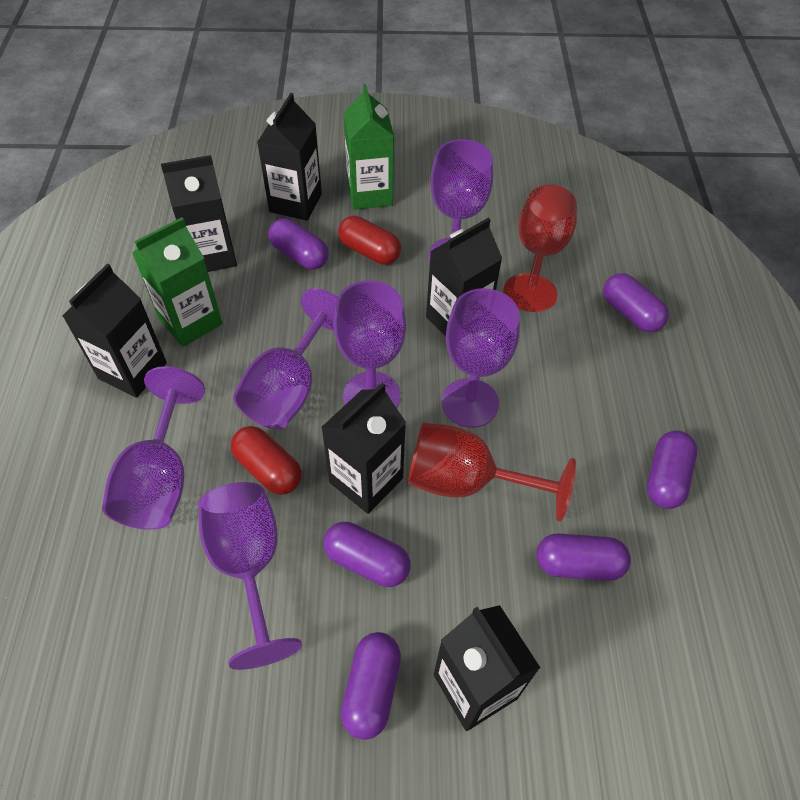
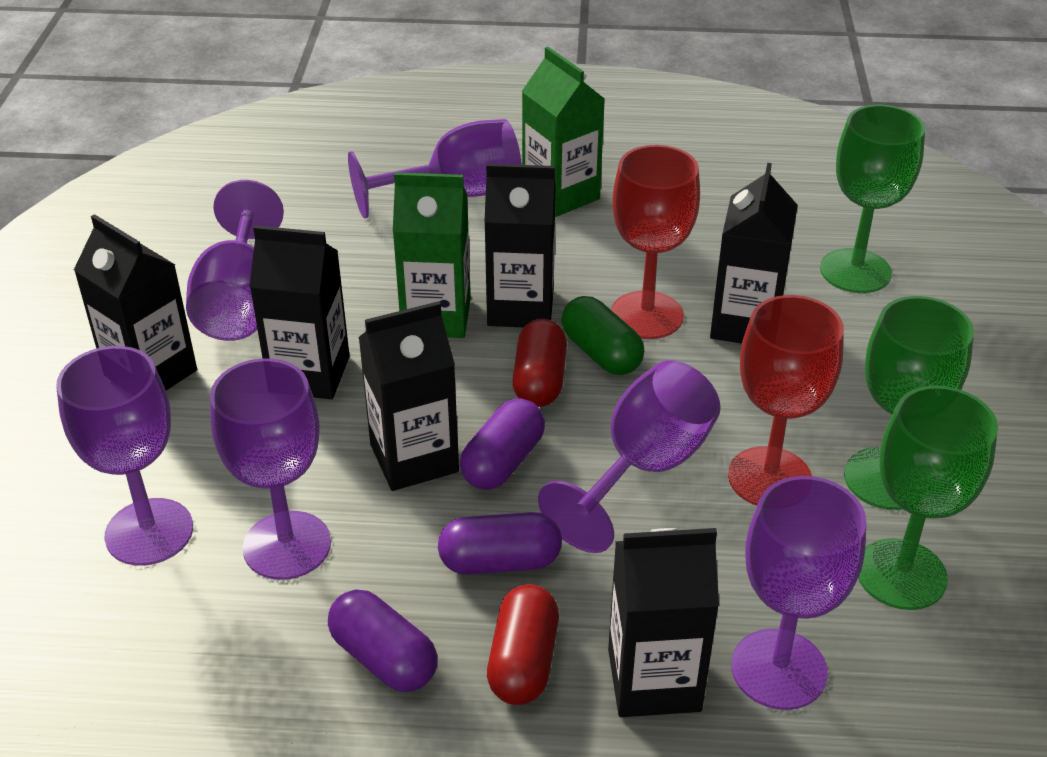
green capsule: 0 -> 1
green goblet: 0 -> 3
purple capsule: 6 -> 3

